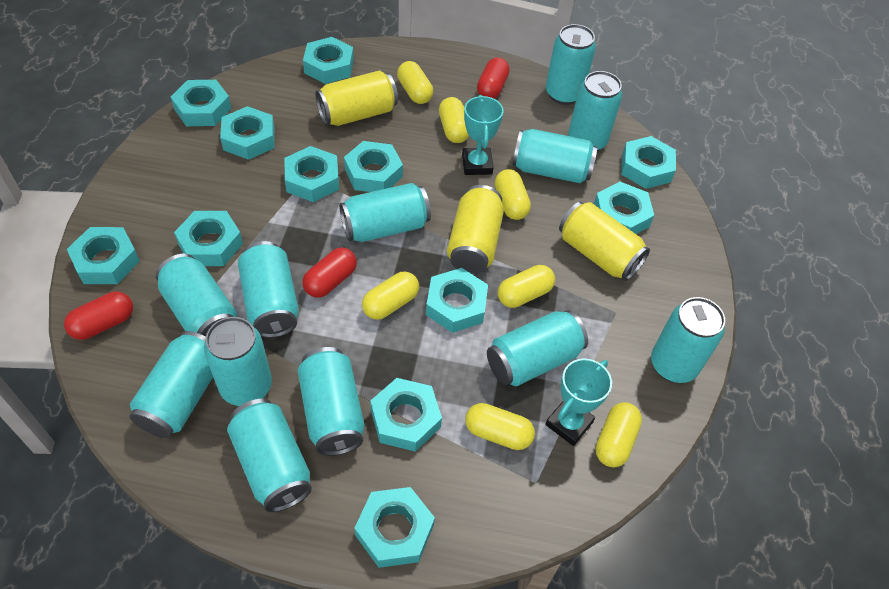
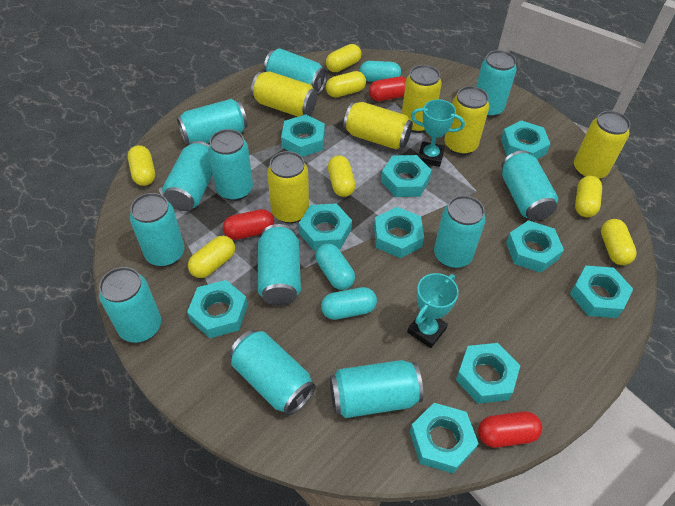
turquoise capsule: 0 -> 3
turquoise nut: 12 -> 10
yellow can: 3 -> 6

